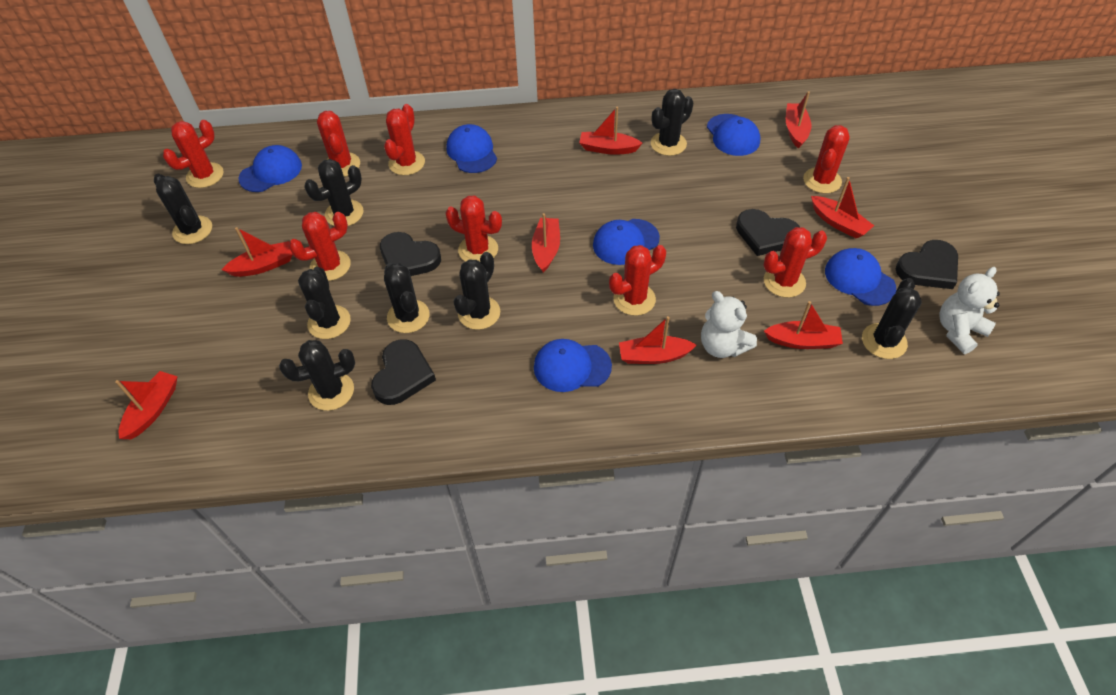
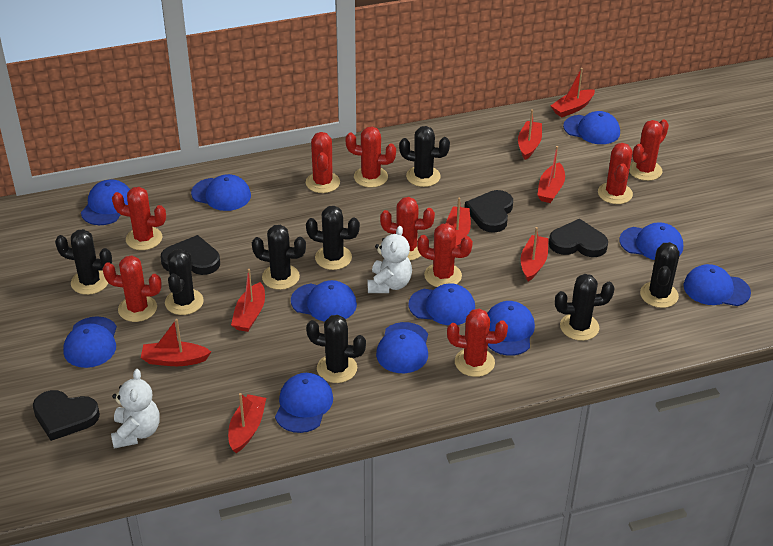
blue cap: 6 -> 11
red cactus: 8 -> 9

